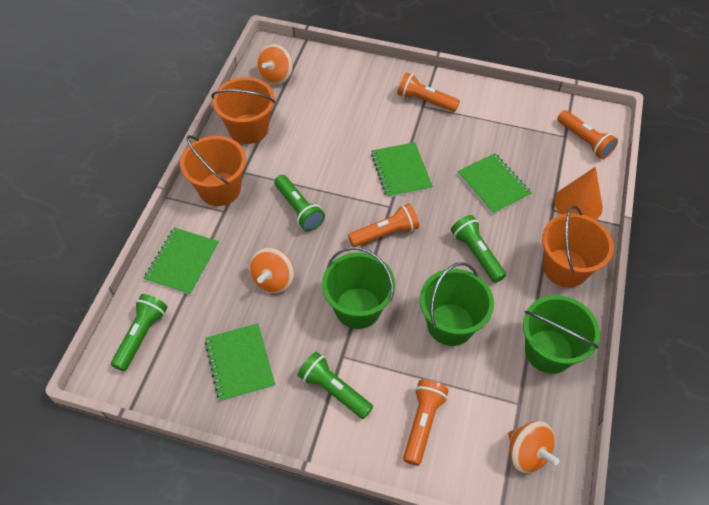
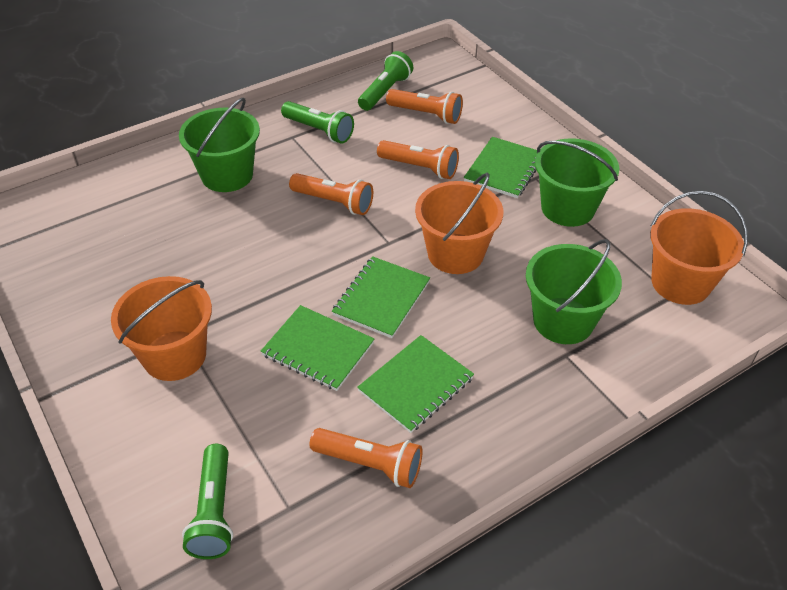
green flashlight: 4 -> 3
orange cone: 1 -> 0
orange spinning top: 3 -> 0

